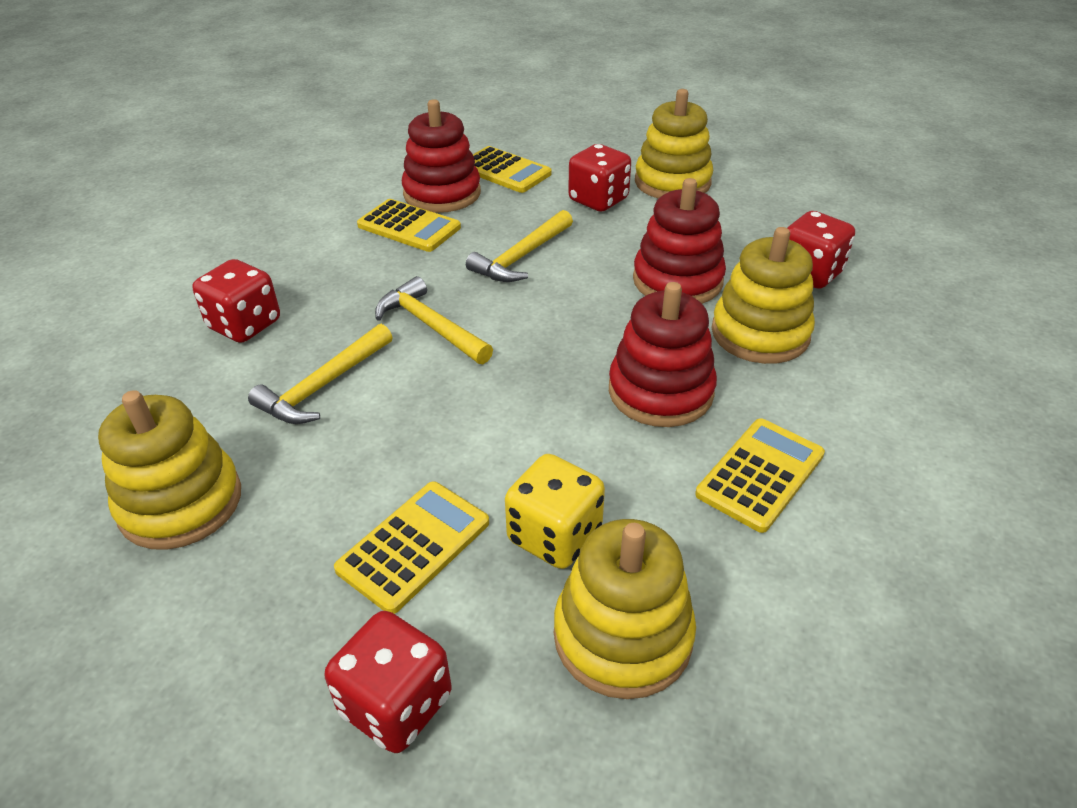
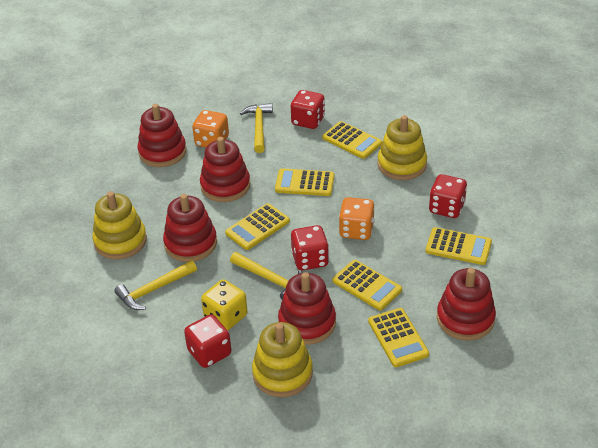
orange dice: 0 -> 2
red stacking toy: 3 -> 5
yellow calculator: 4 -> 6
yellow stacking toy: 4 -> 3

